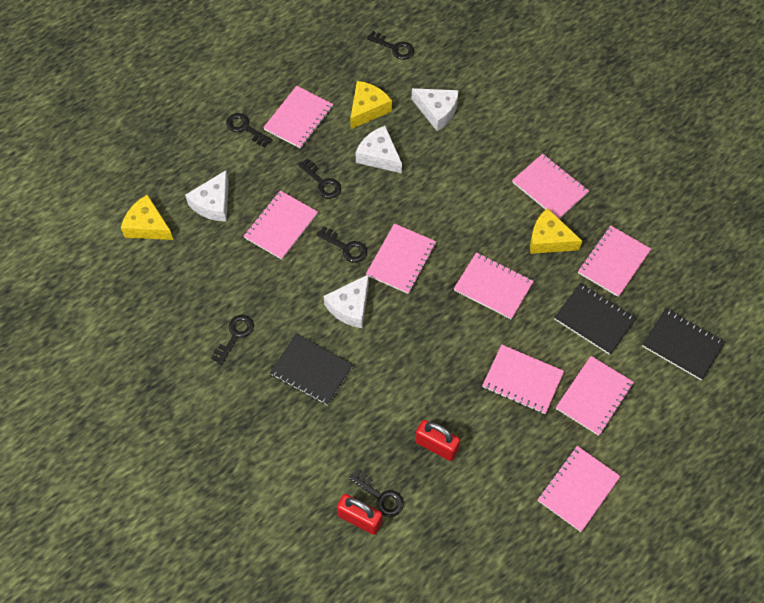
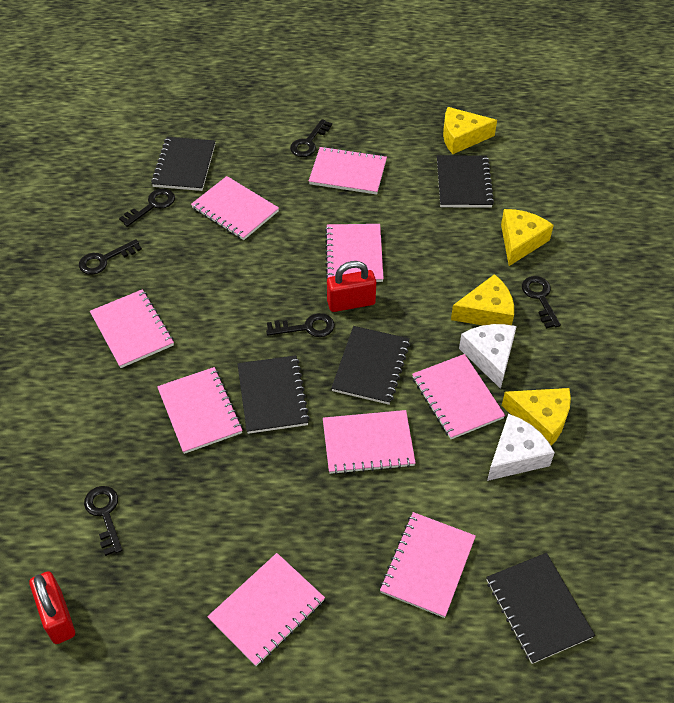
black notebook: 3 -> 5
white cheese: 4 -> 2
yellow cheese: 3 -> 4

